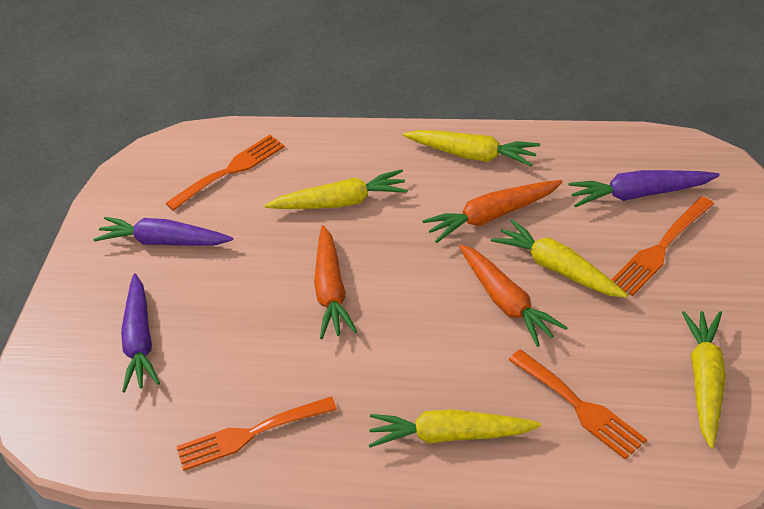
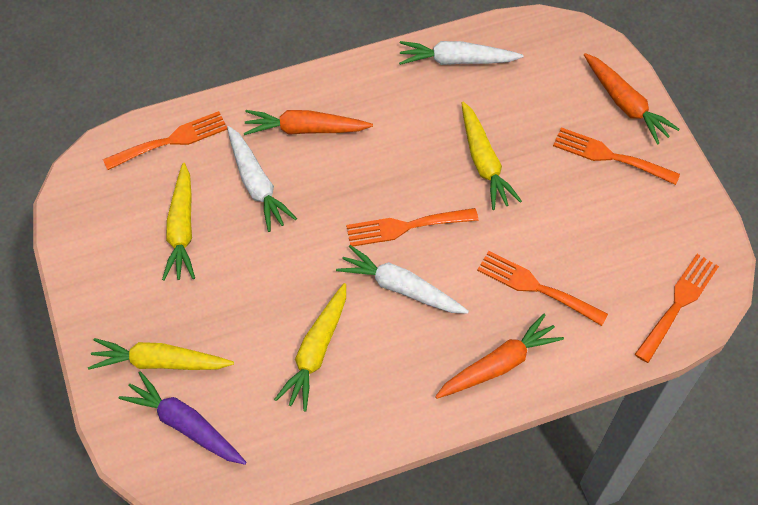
orange fork: 4 -> 5
purple carrot: 3 -> 1
white carrot: 0 -> 3
yellow carrot: 5 -> 4

